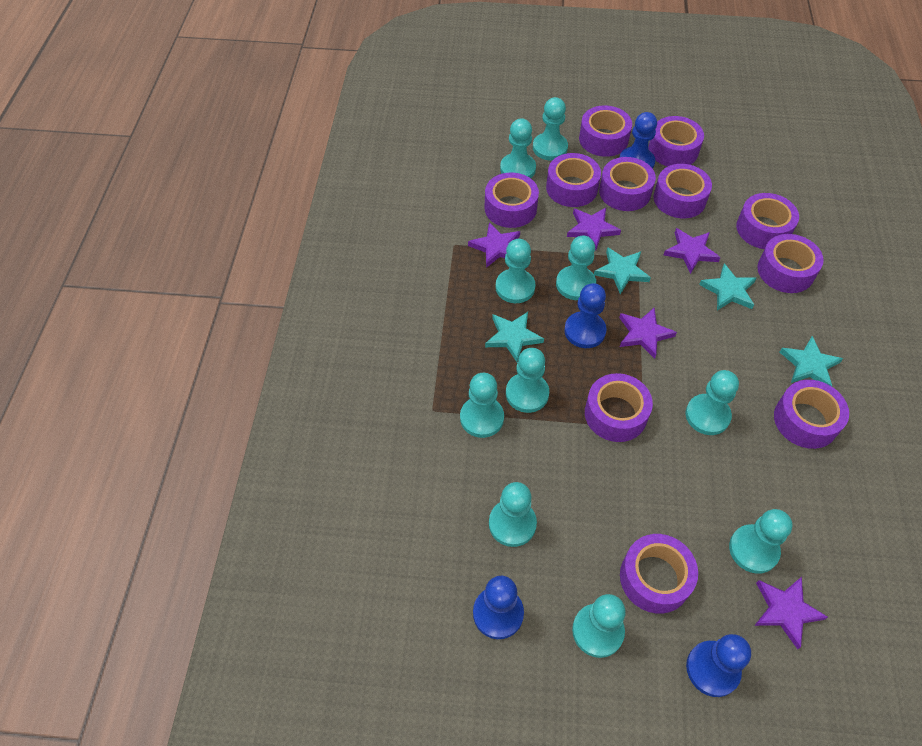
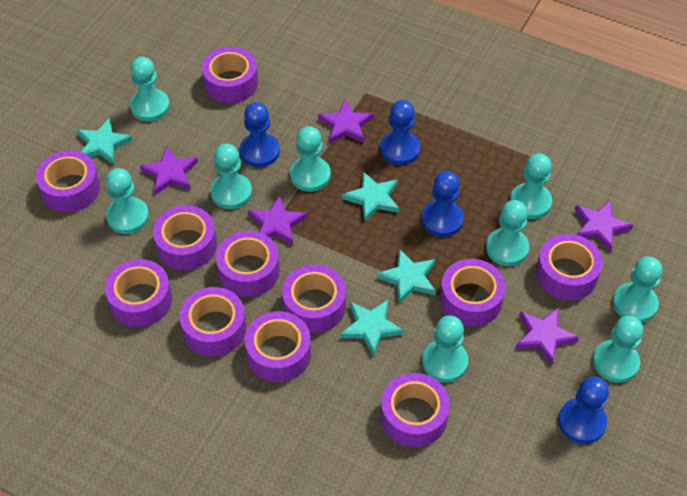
turquoise pawn: 10 -> 9

